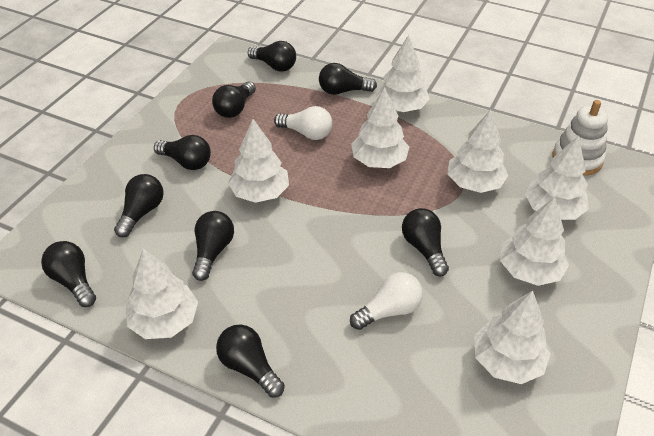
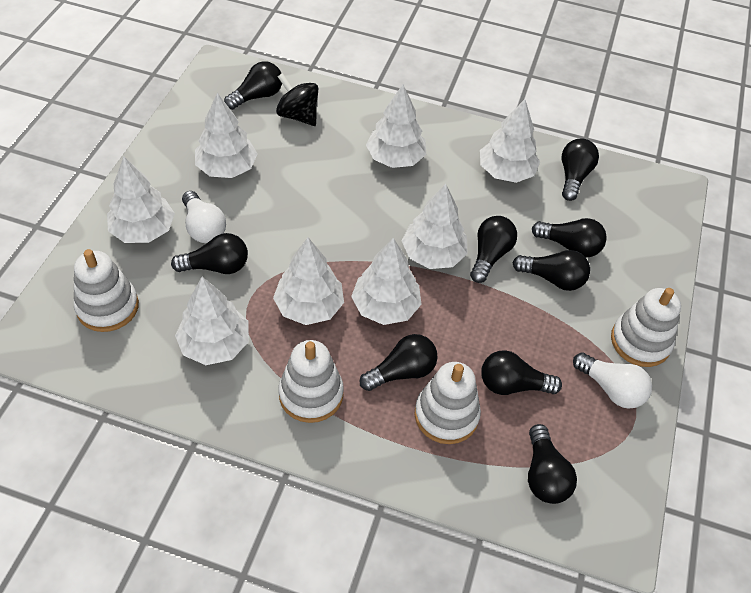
black spinning top: 0 -> 1
white stacking toy: 1 -> 4

